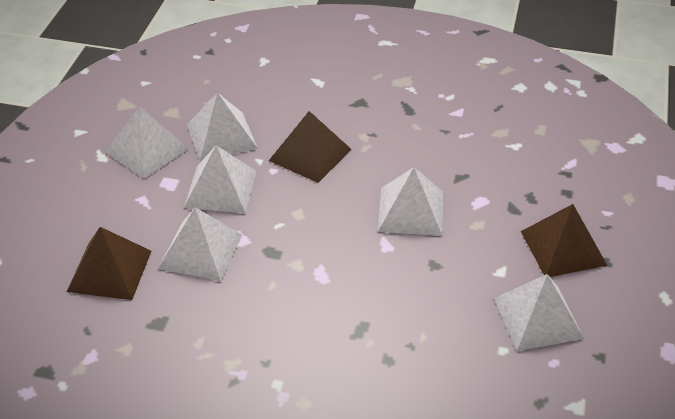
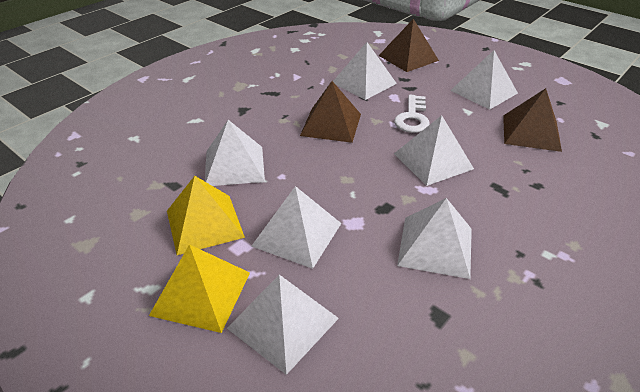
white key: 0 -> 1
white pyramid: 6 -> 7
yellow pyramid: 0 -> 2

